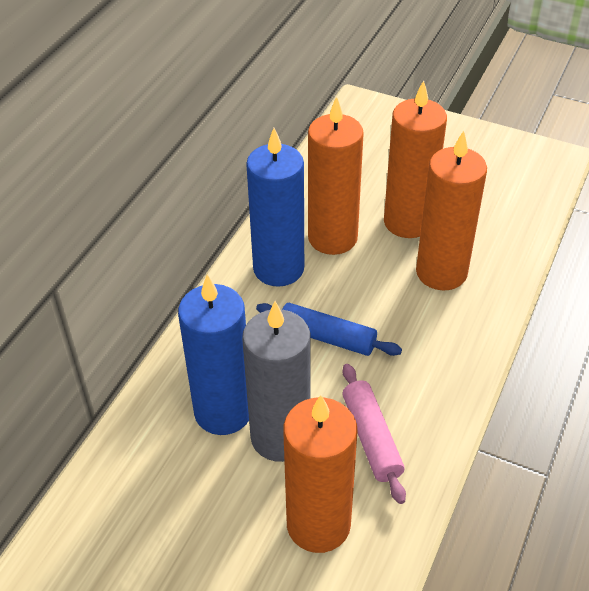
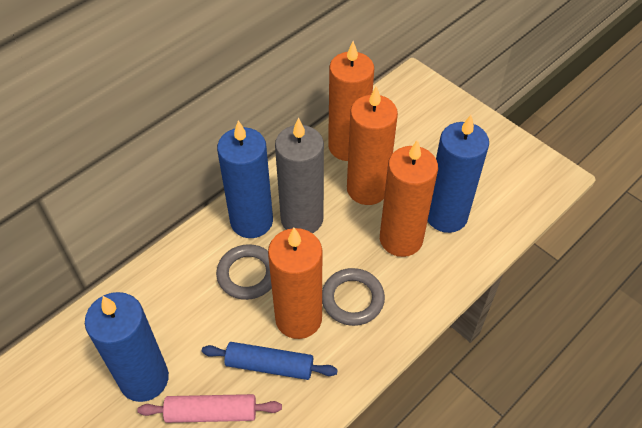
blue candle: 2 -> 3
grey ring: 0 -> 2

